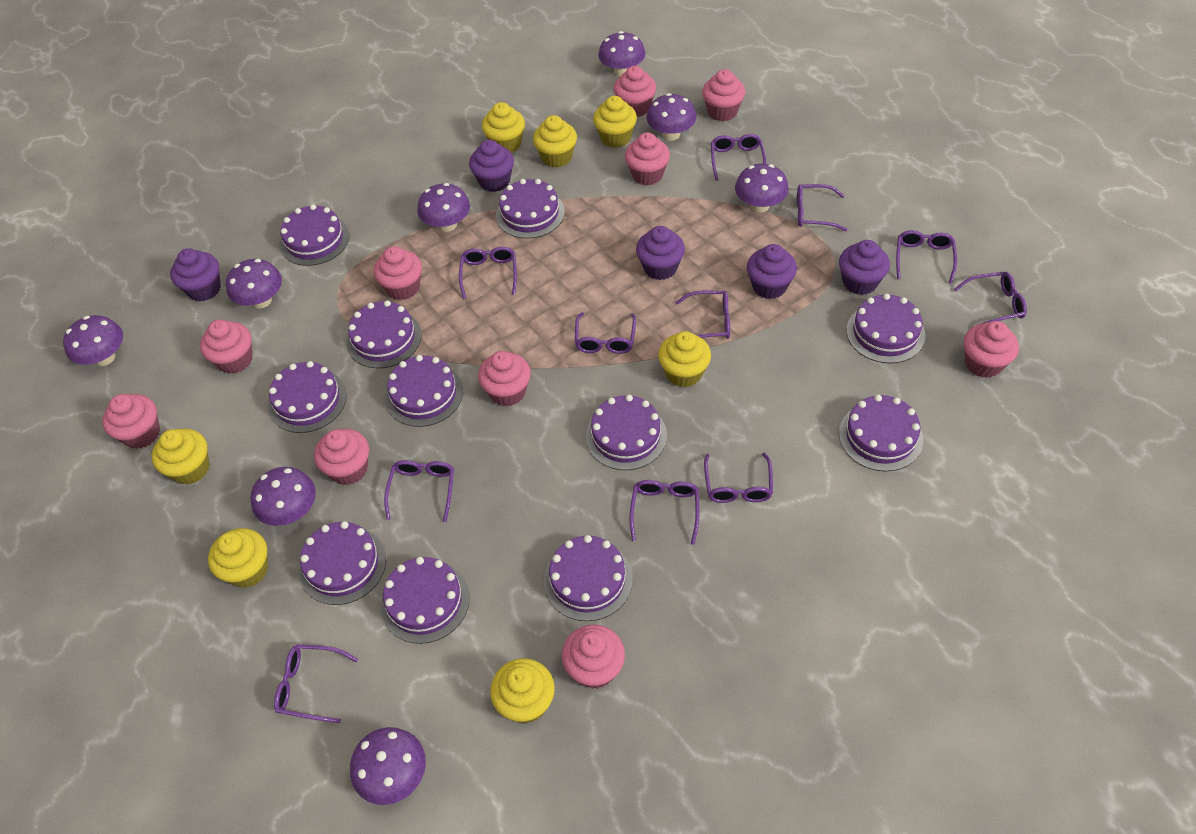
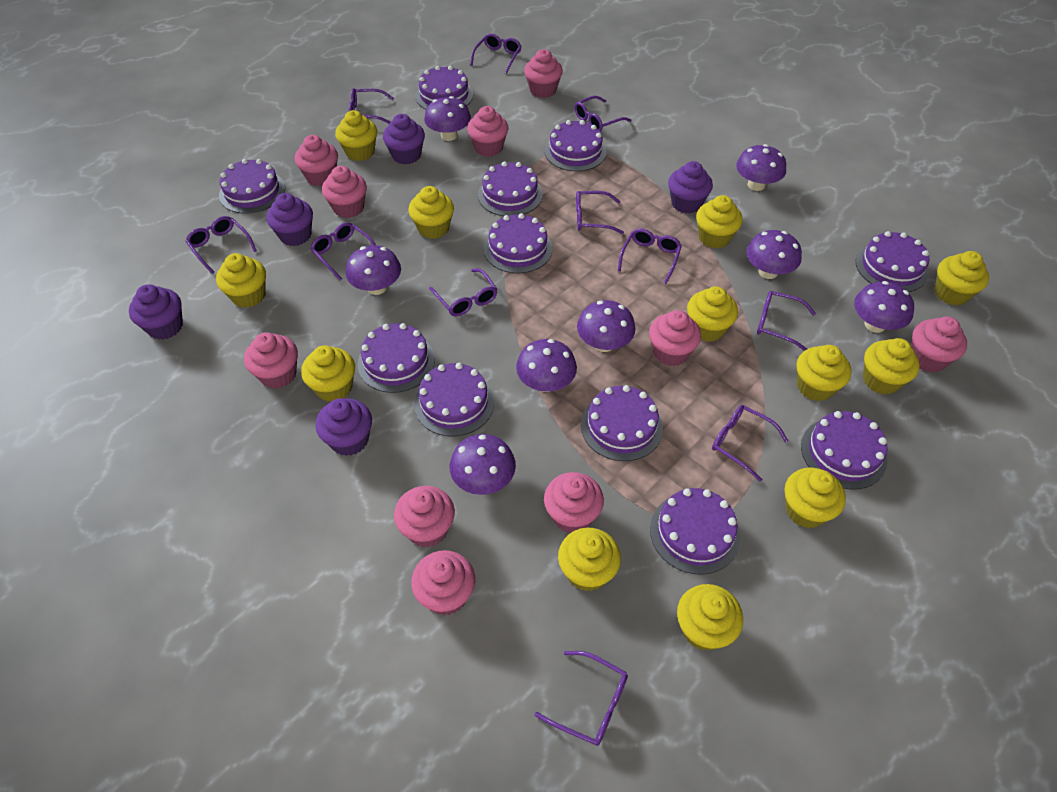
yellow cupcake: 7 -> 12

